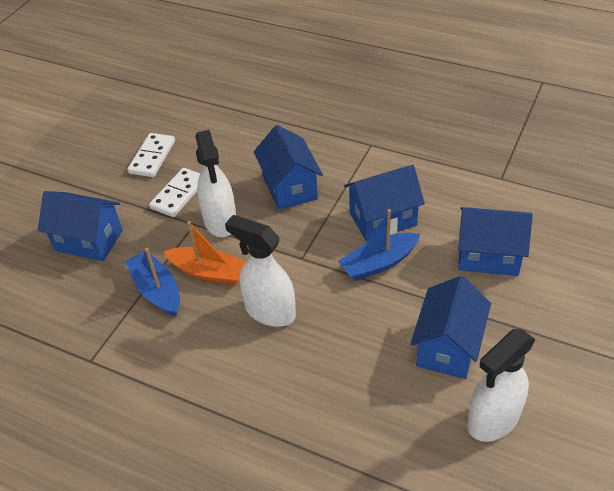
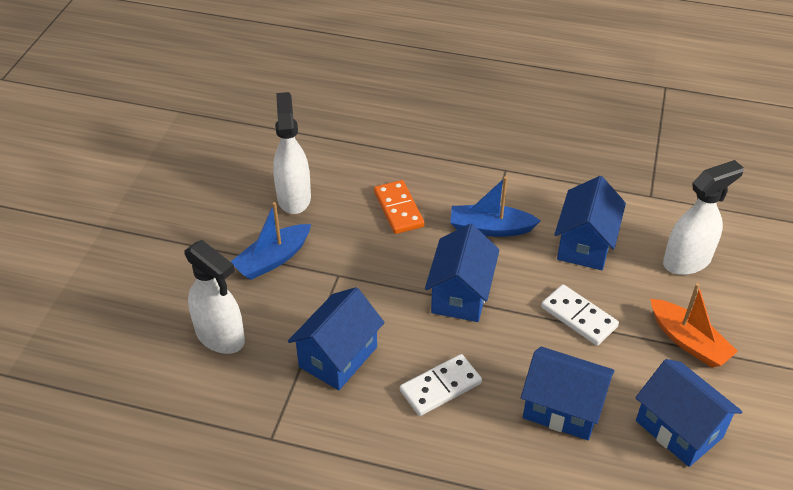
orange domino: 0 -> 1

